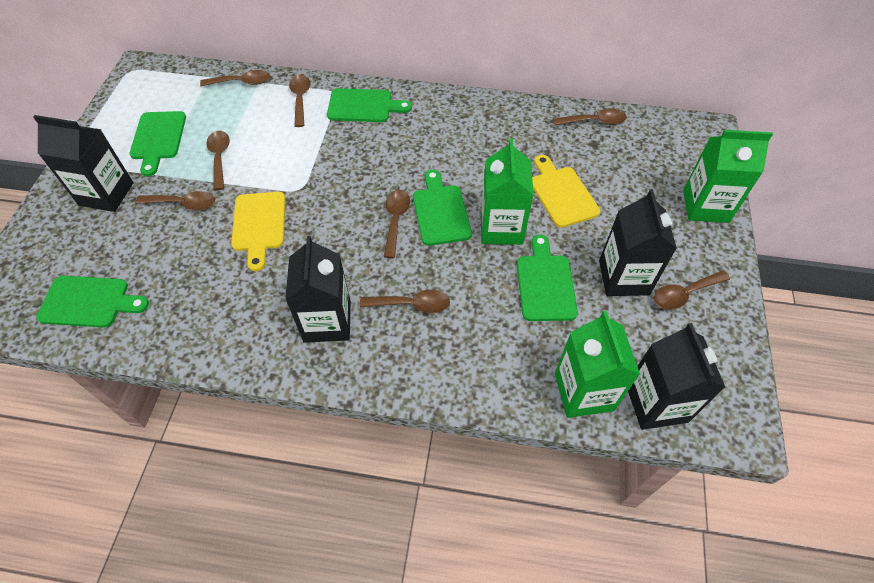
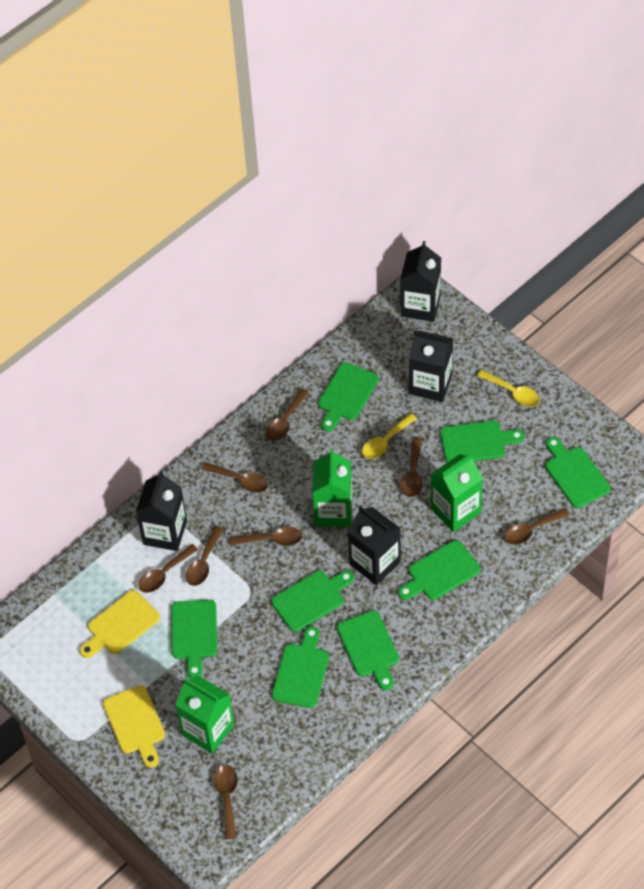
green cutting board: 5 -> 8
yellow spoon: 0 -> 2

